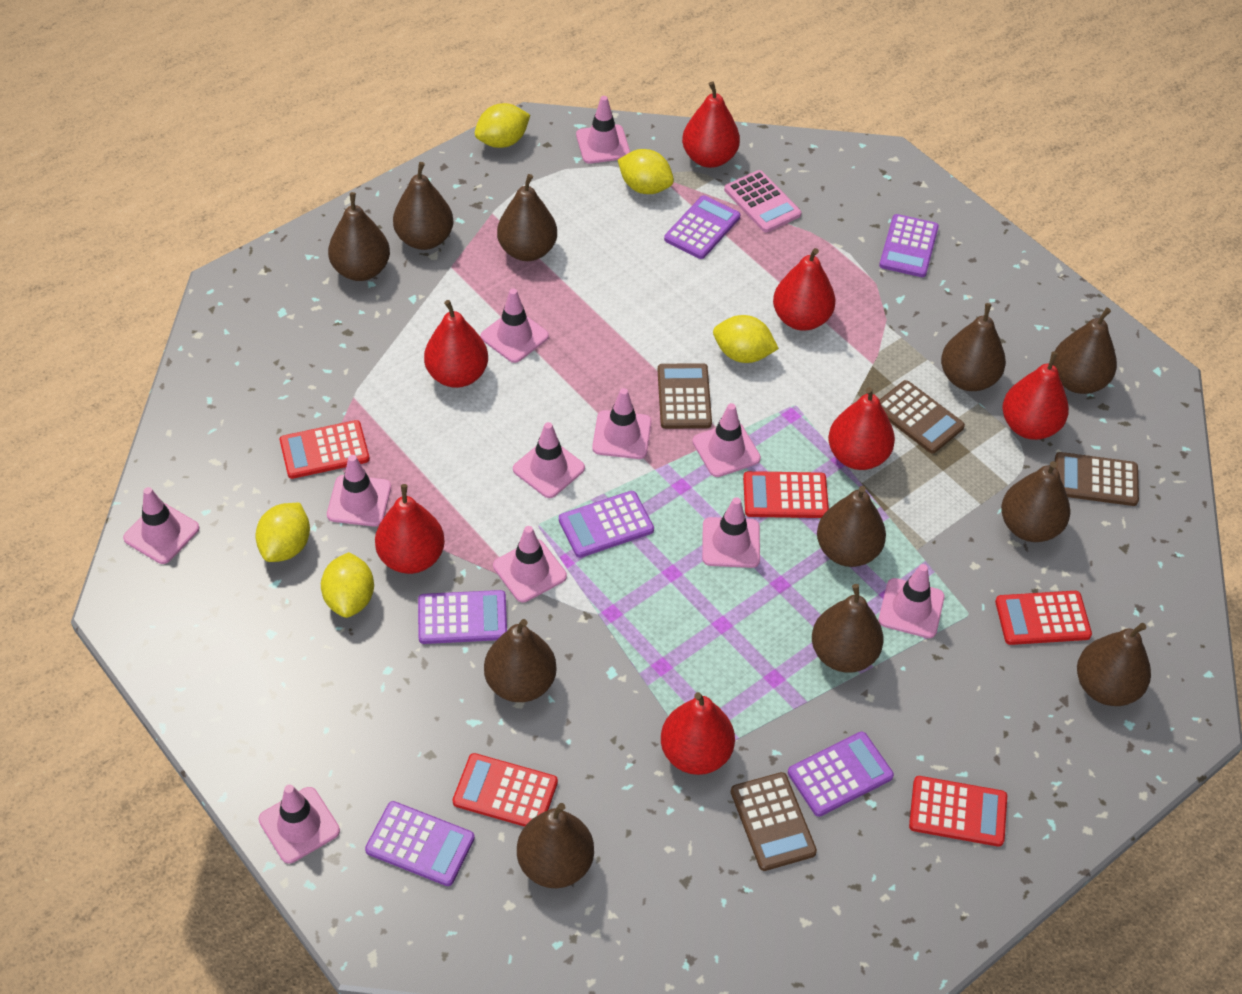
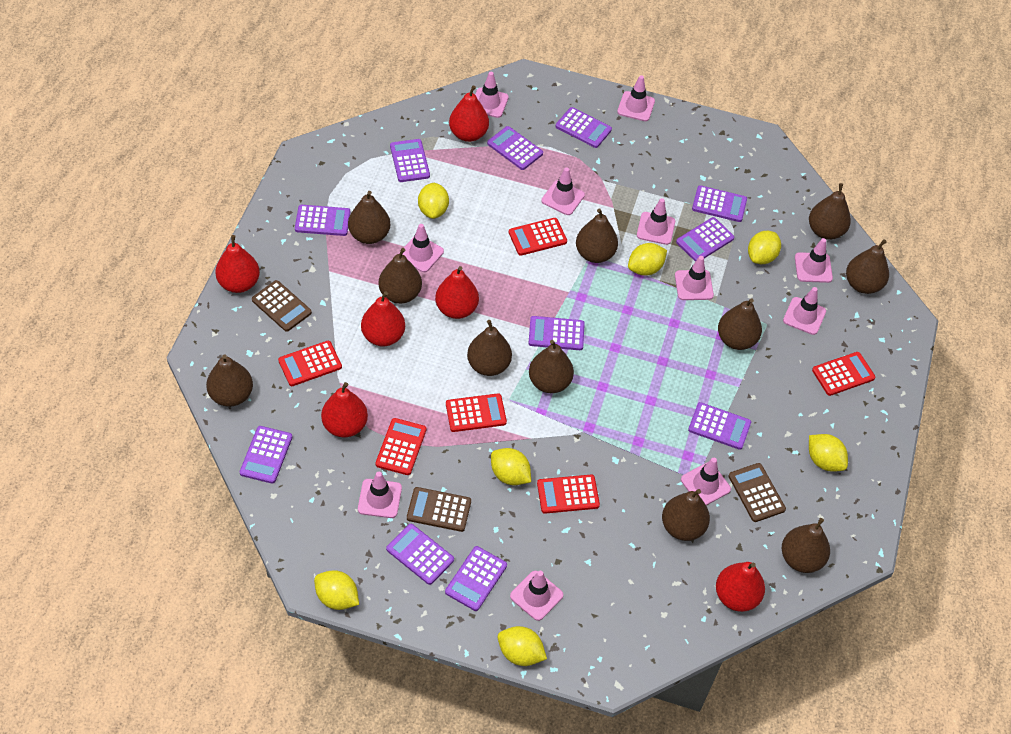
brown calculator: 4 -> 3
pink calculator: 1 -> 0
purple calculator: 6 -> 11
red calculator: 5 -> 6
red pear: 7 -> 6
yellow lemon: 5 -> 7

